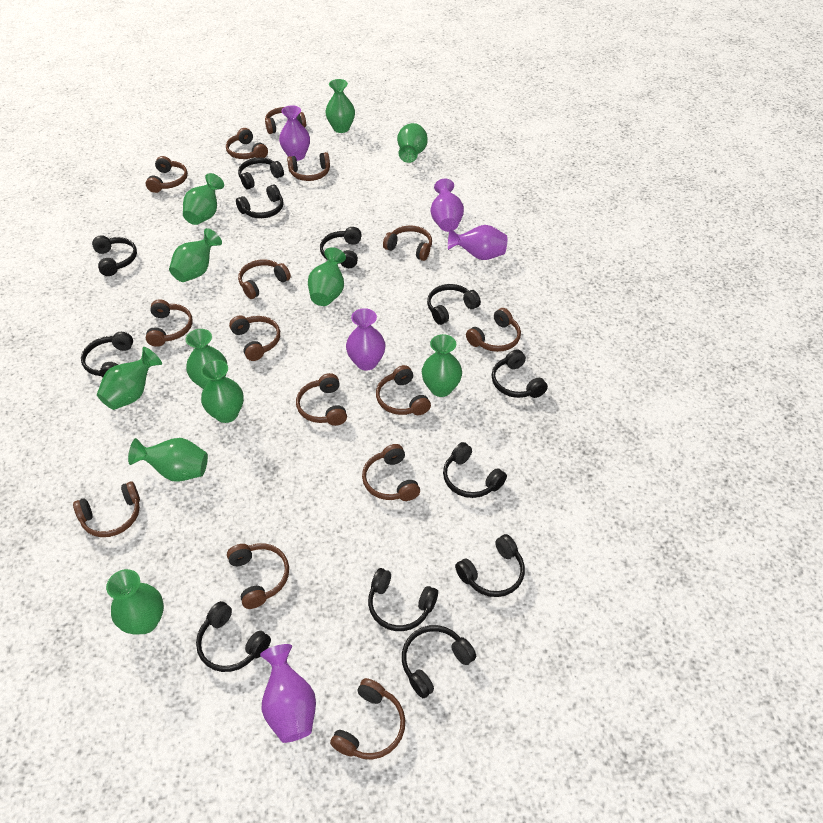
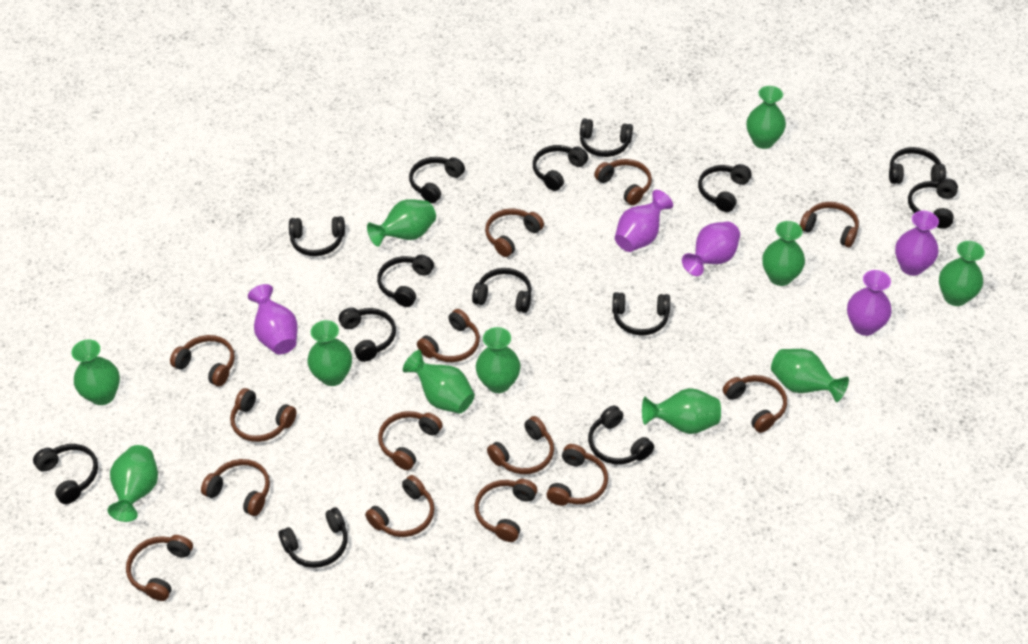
black headphones: 12 -> 14
brown headphones: 15 -> 14

